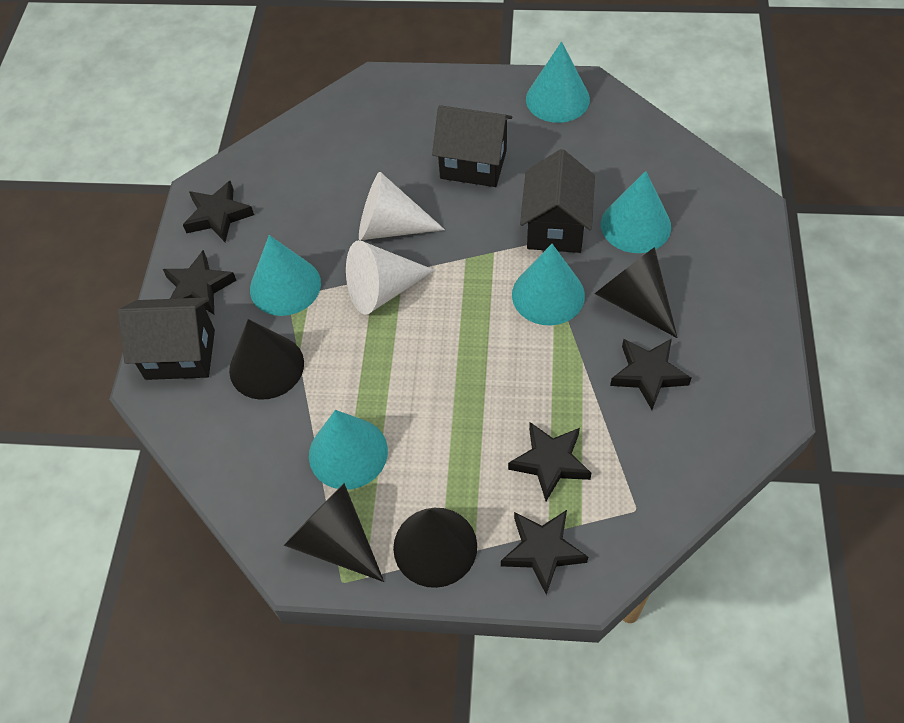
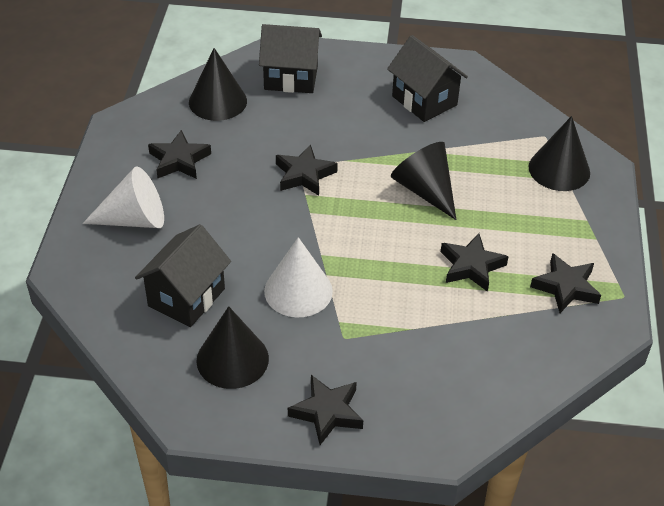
turquoise cone: 5 -> 0

